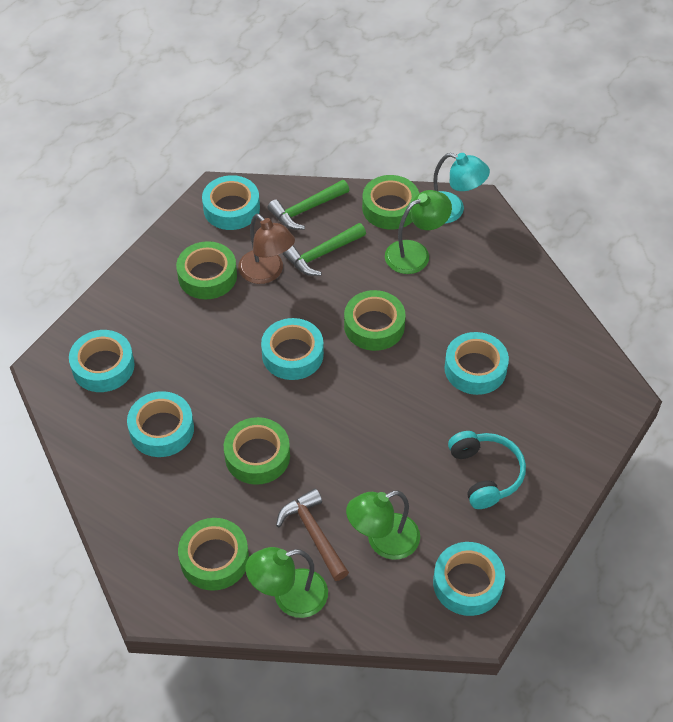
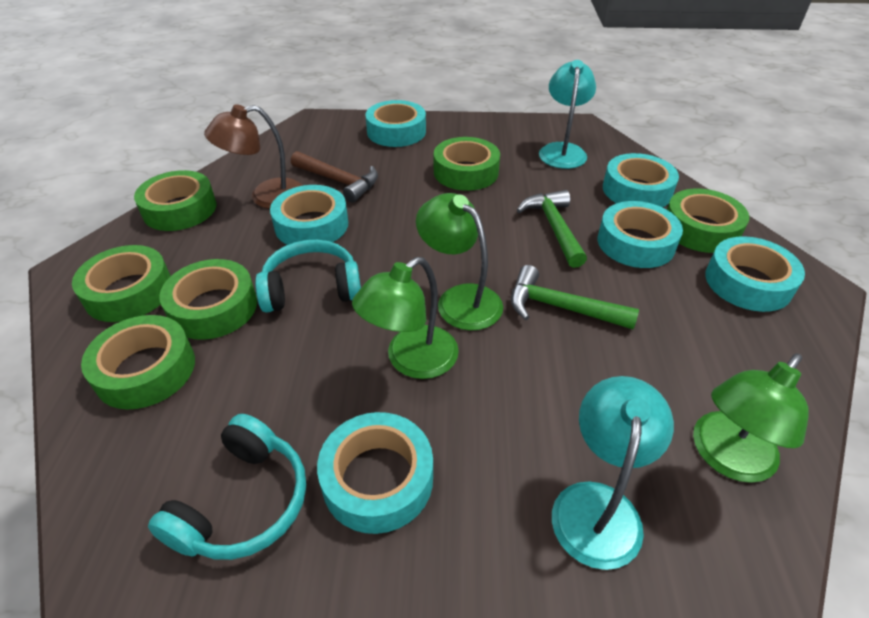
green tape: 5 -> 6
turquoise headphones: 1 -> 2
turquoise lamp: 1 -> 2

